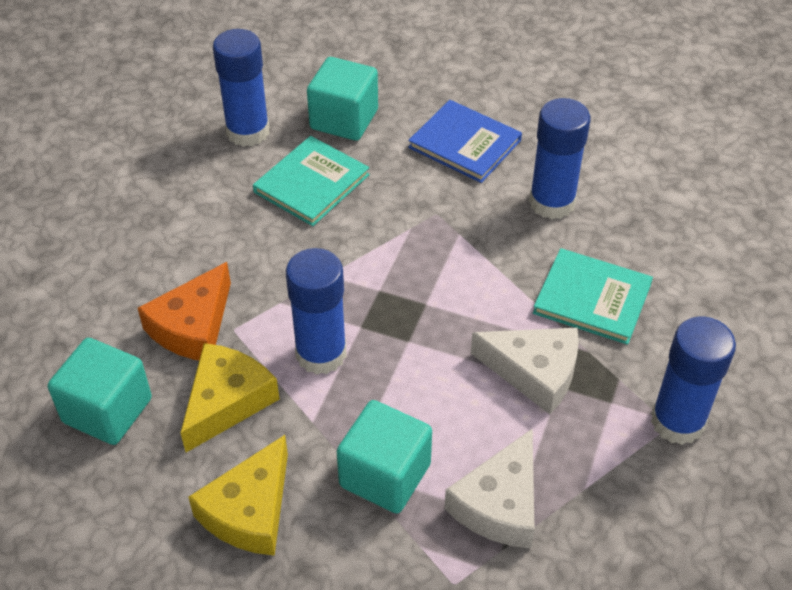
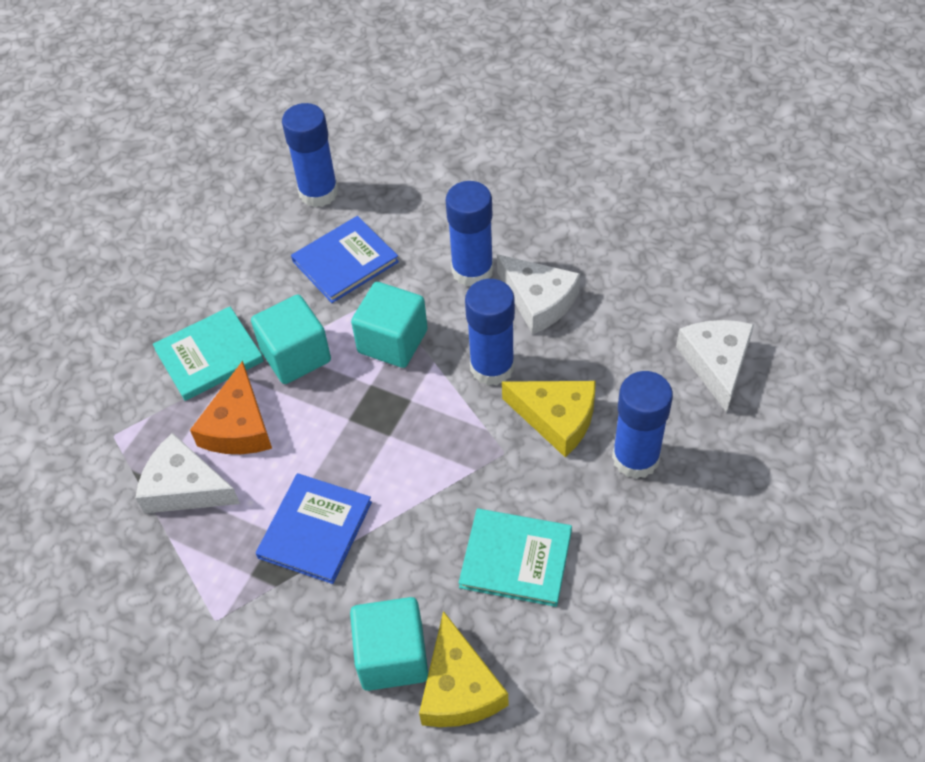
blue book: 1 -> 2
white cheese: 2 -> 3

